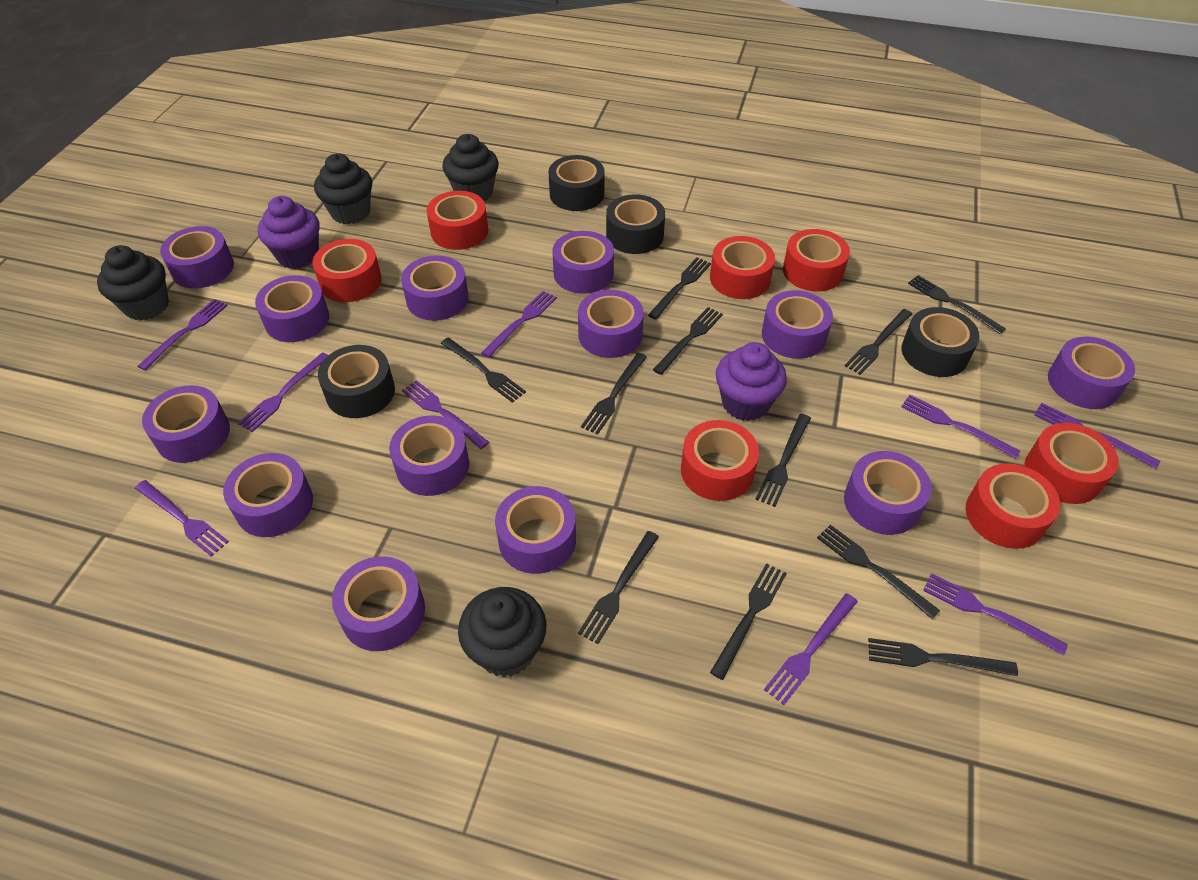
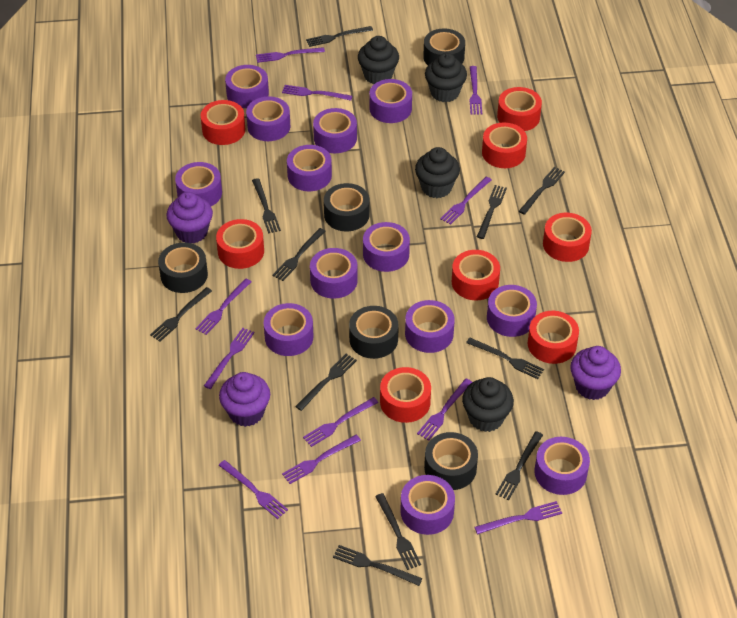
black tape: 4 -> 5
purple cupcake: 2 -> 3
purple fork: 9 -> 11
red tape: 7 -> 8

